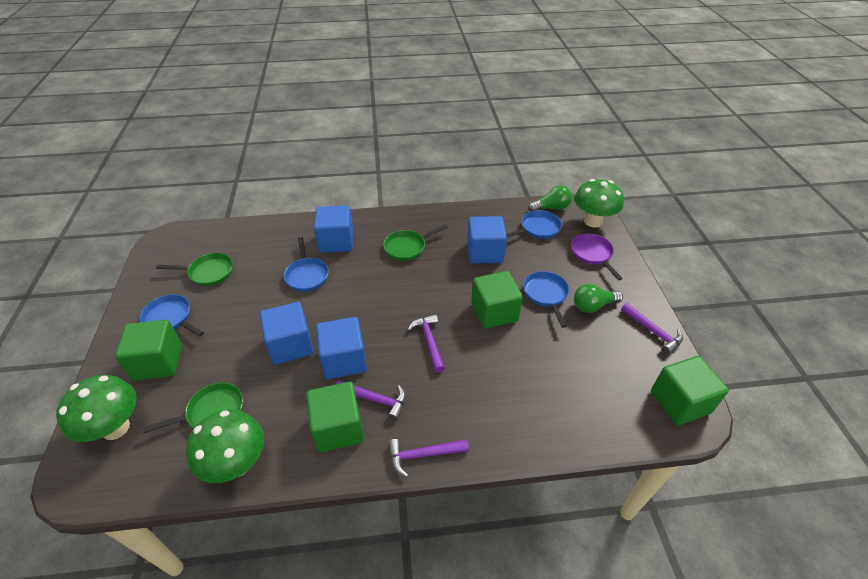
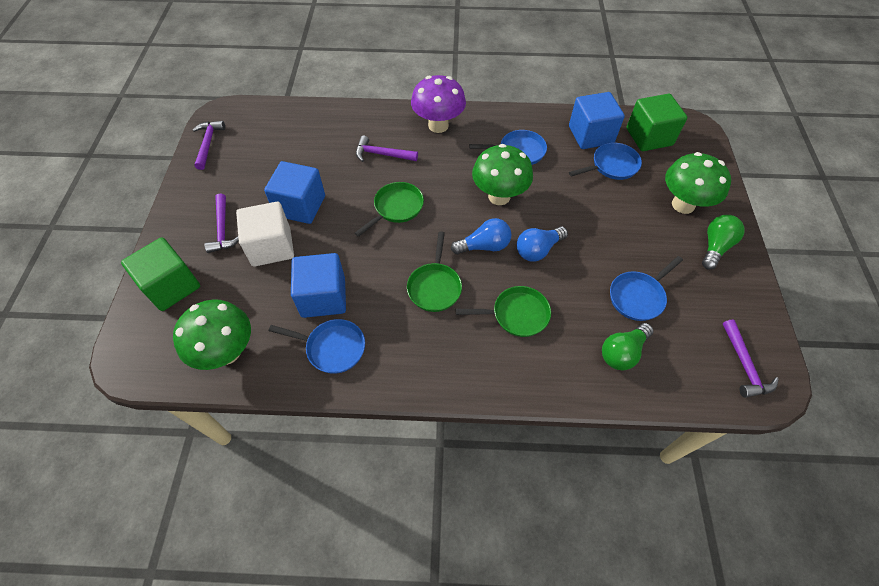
blue cube: 4 -> 3
blue light bulb: 0 -> 2
green cube: 4 -> 2
purple mushroom: 0 -> 1
purple pan: 1 -> 0
white cube: 0 -> 1

